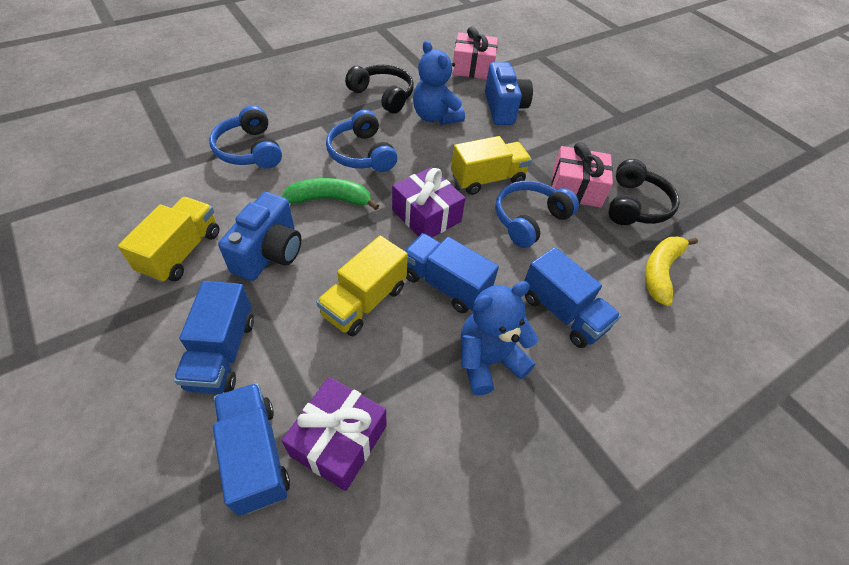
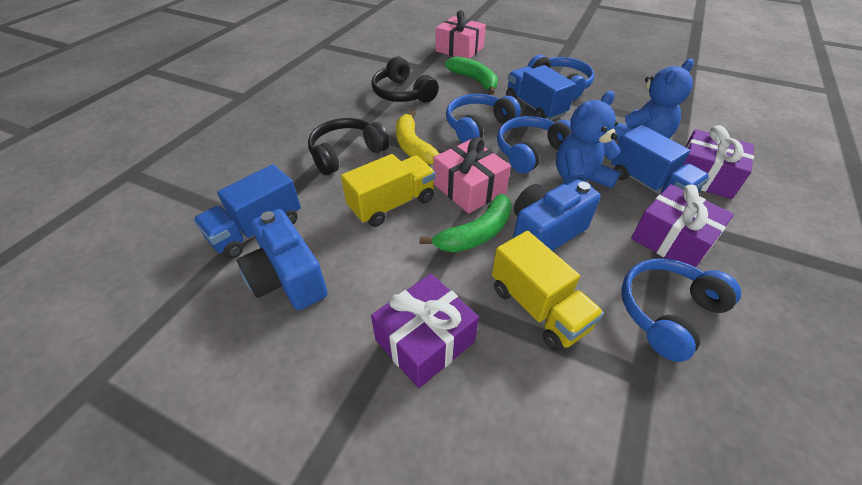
blue headphones: 3 -> 4
blue truck: 4 -> 3
green banana: 1 -> 2
purple gift: 2 -> 3
yellow truck: 3 -> 2

